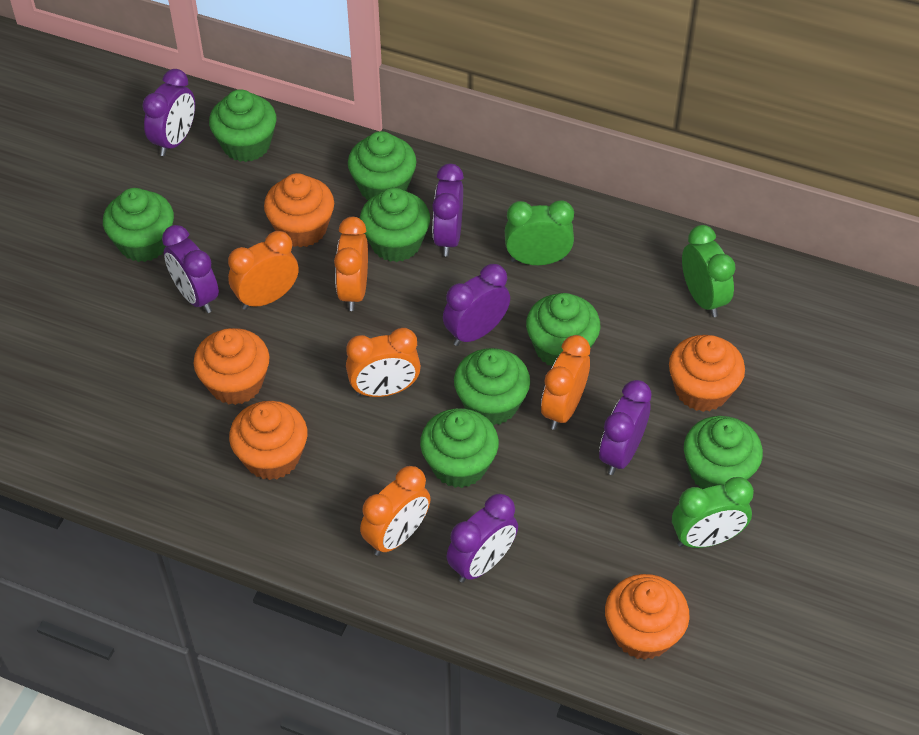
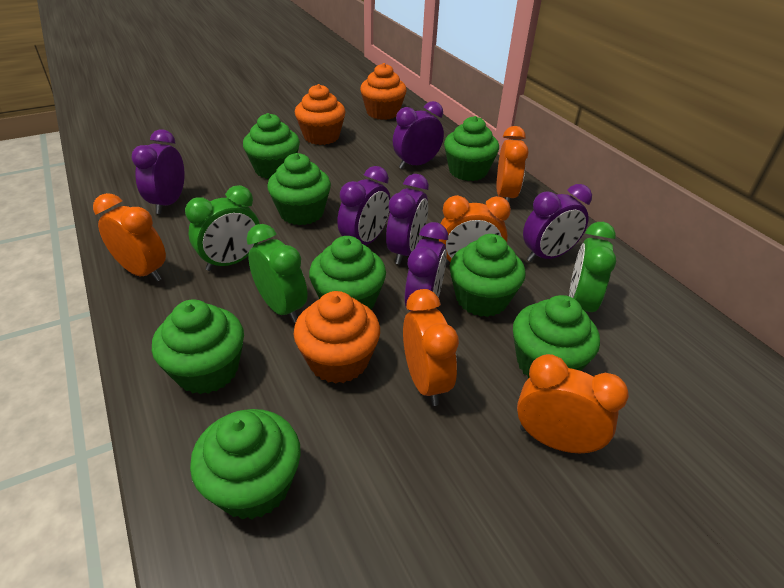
orange cupcake: 5 -> 3

